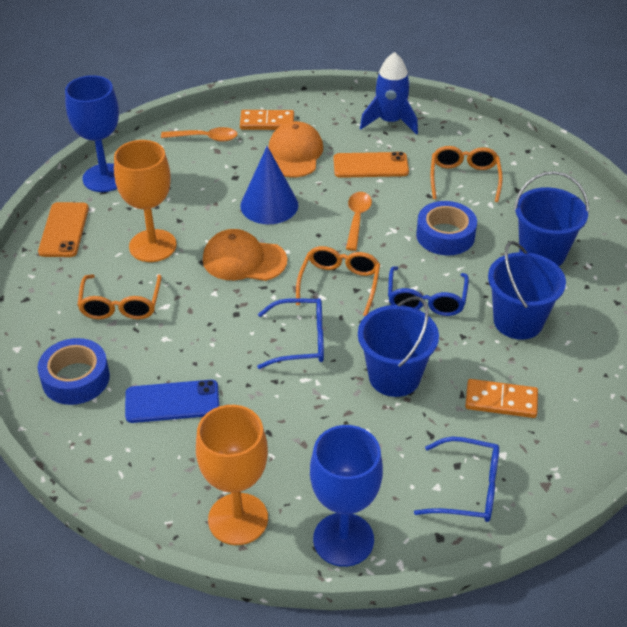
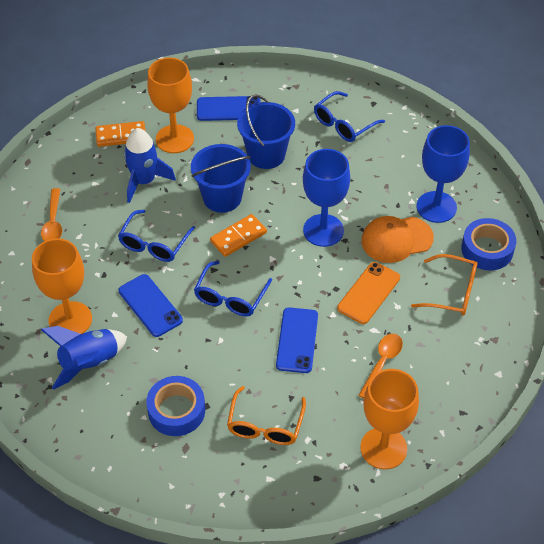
blue bucket: 3 -> 2
blue cone: 1 -> 0
blue phone: 1 -> 3
blue rocket: 1 -> 2
orange cap: 2 -> 1
orange glasses: 3 -> 2
orange goblet: 2 -> 3
orange phone: 2 -> 1

